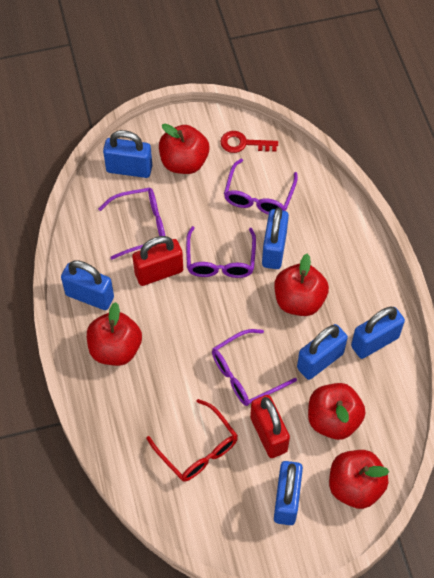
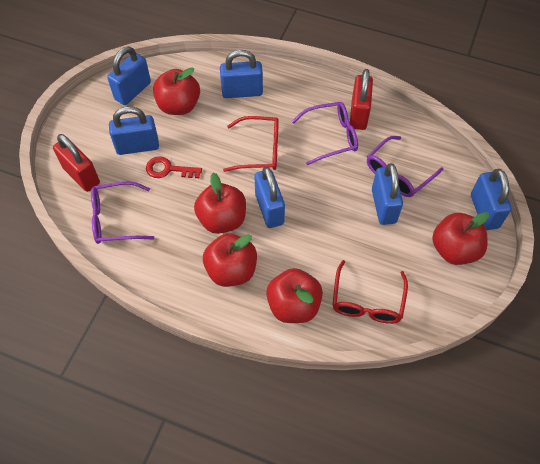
purple glasses: 4 -> 3
red glasses: 1 -> 2

